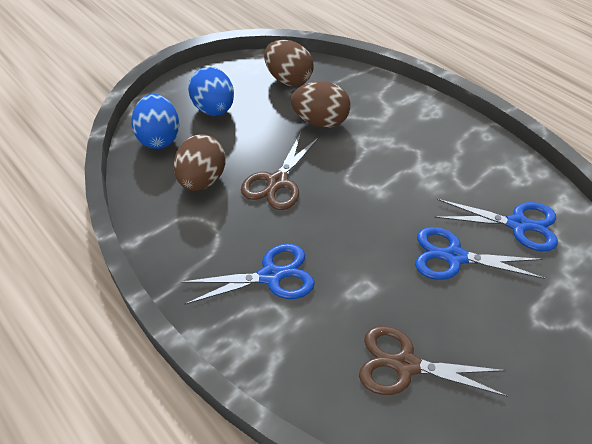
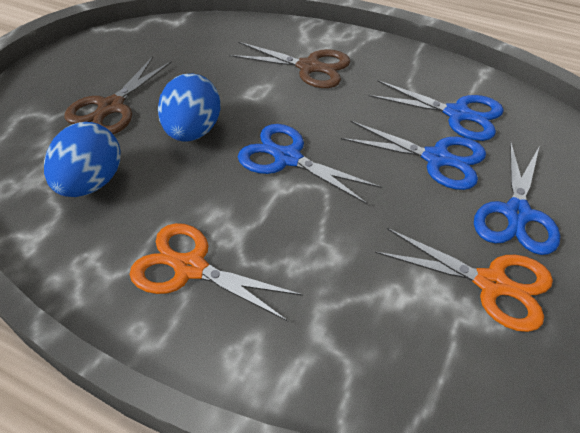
blue scissors: 3 -> 4
brown egg: 3 -> 0
orange scissors: 0 -> 2

